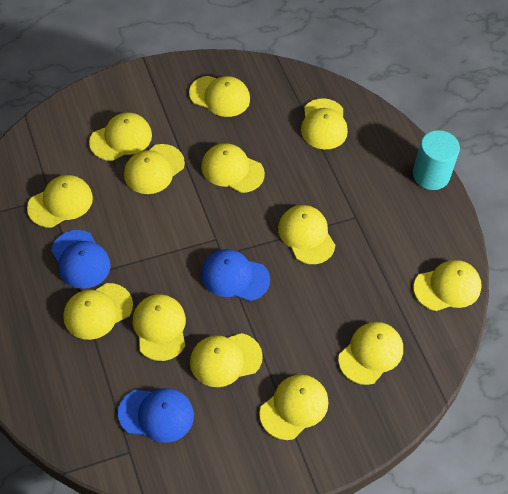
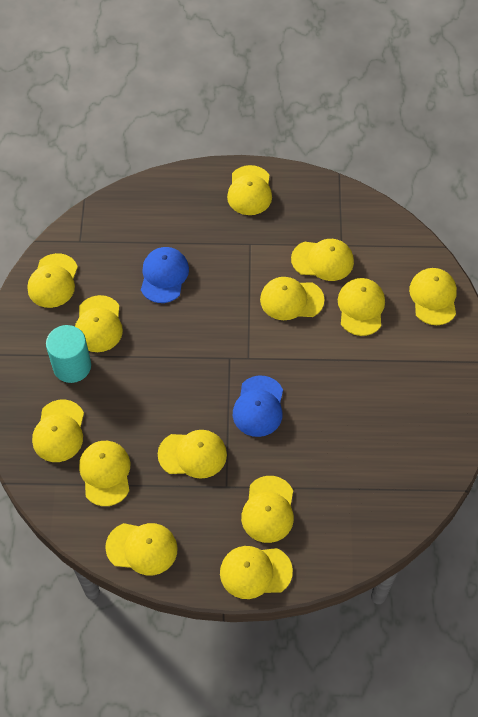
blue cap: 3 -> 2

